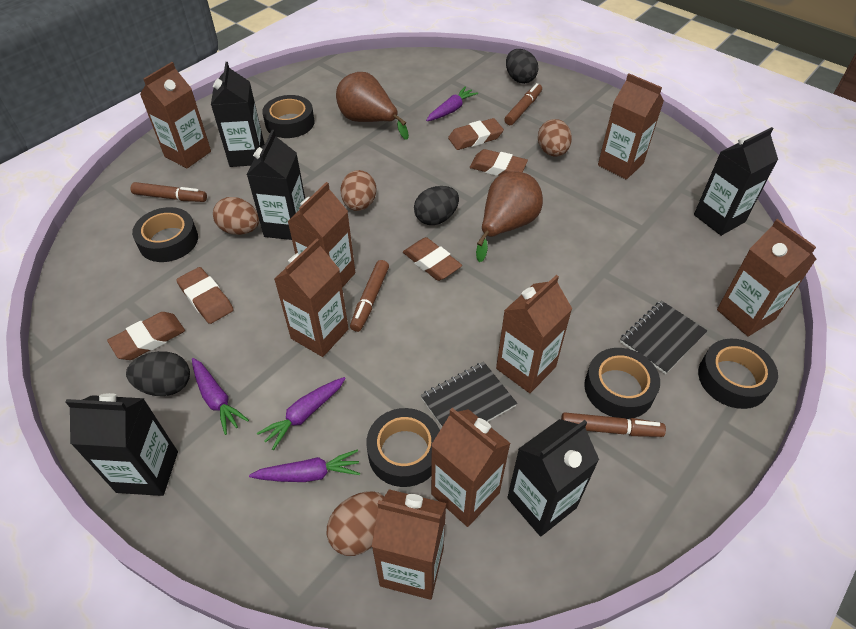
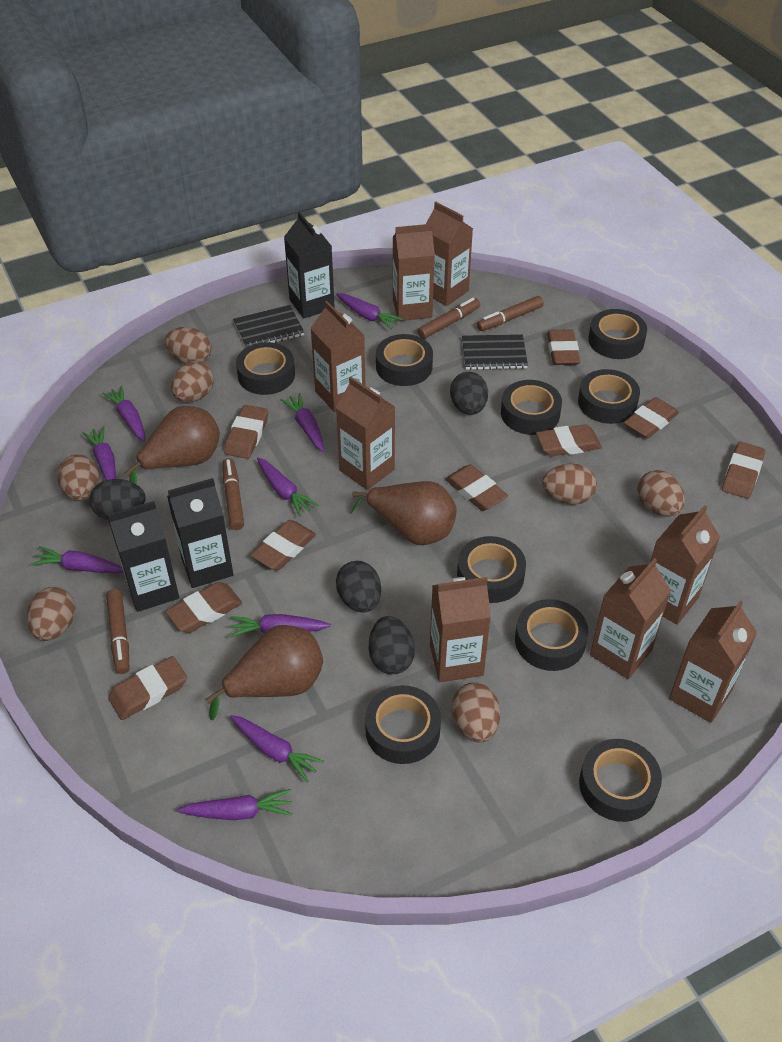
black carton: 5 -> 3
black egg: 3 -> 4
black tape: 5 -> 9
brown egg: 4 -> 7
brown eraser: 5 -> 9
brown pear: 2 -> 3
purple carrot: 4 -> 9

